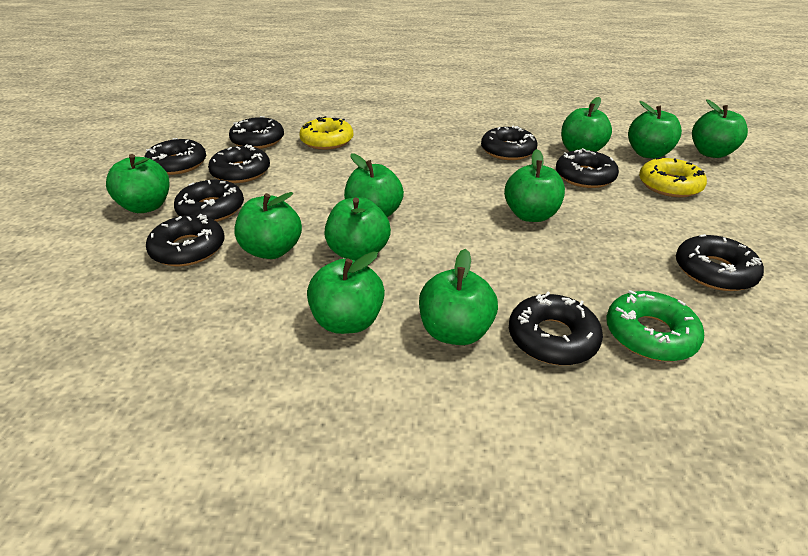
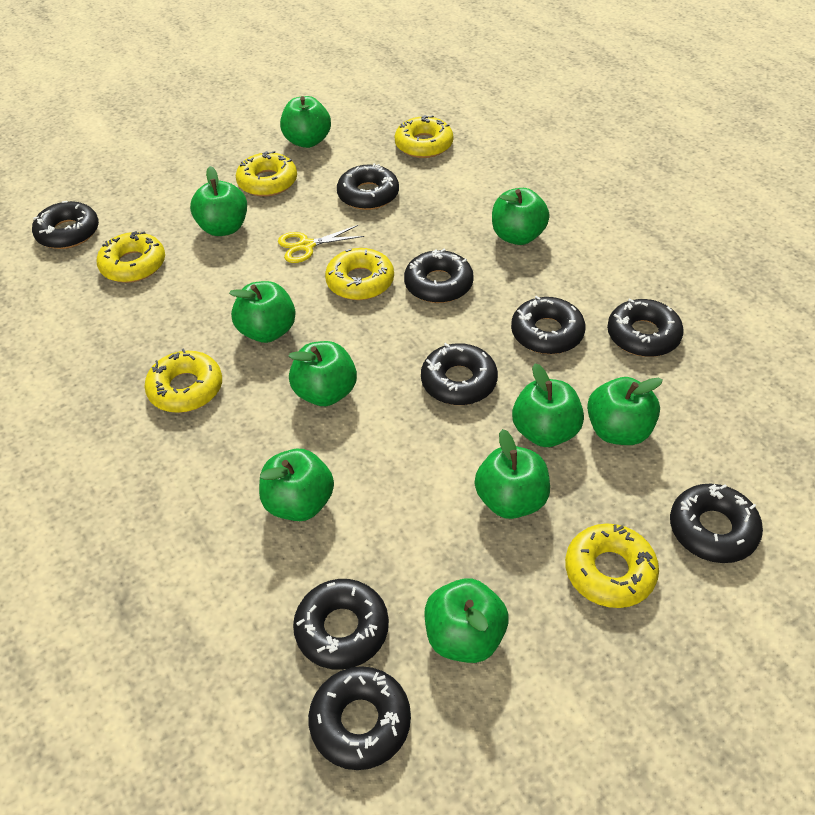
green donut: 1 -> 0
yellow donut: 2 -> 6
yellow scissors: 0 -> 1

